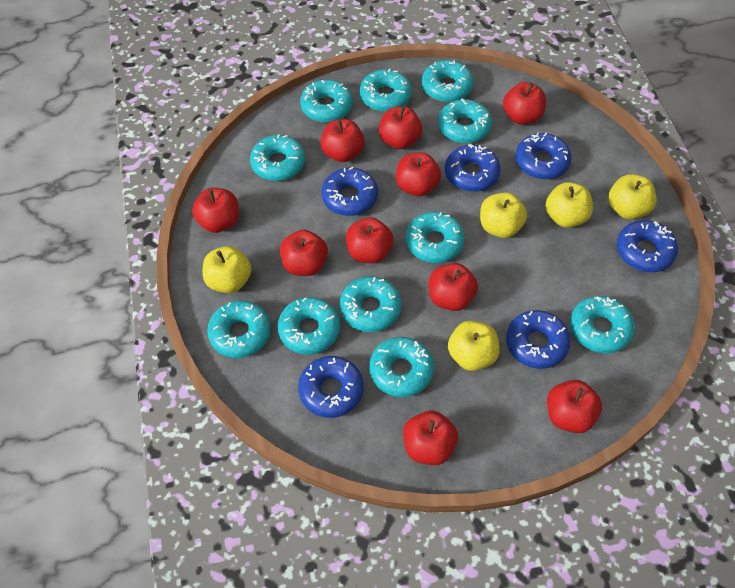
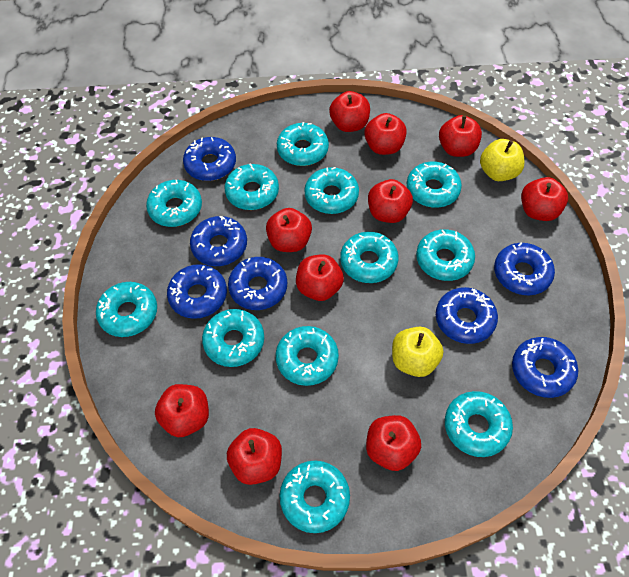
blue donut: 6 -> 7
turquoise donut: 11 -> 12
yellow apple: 5 -> 2

